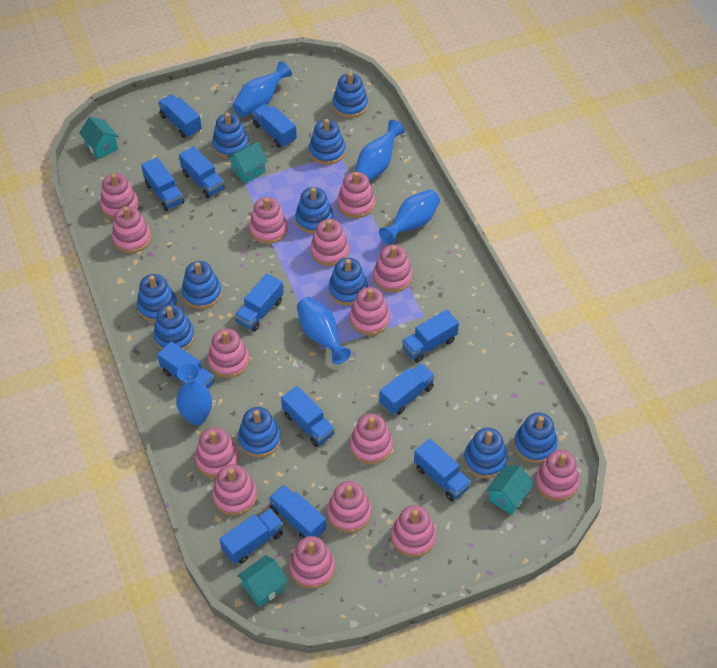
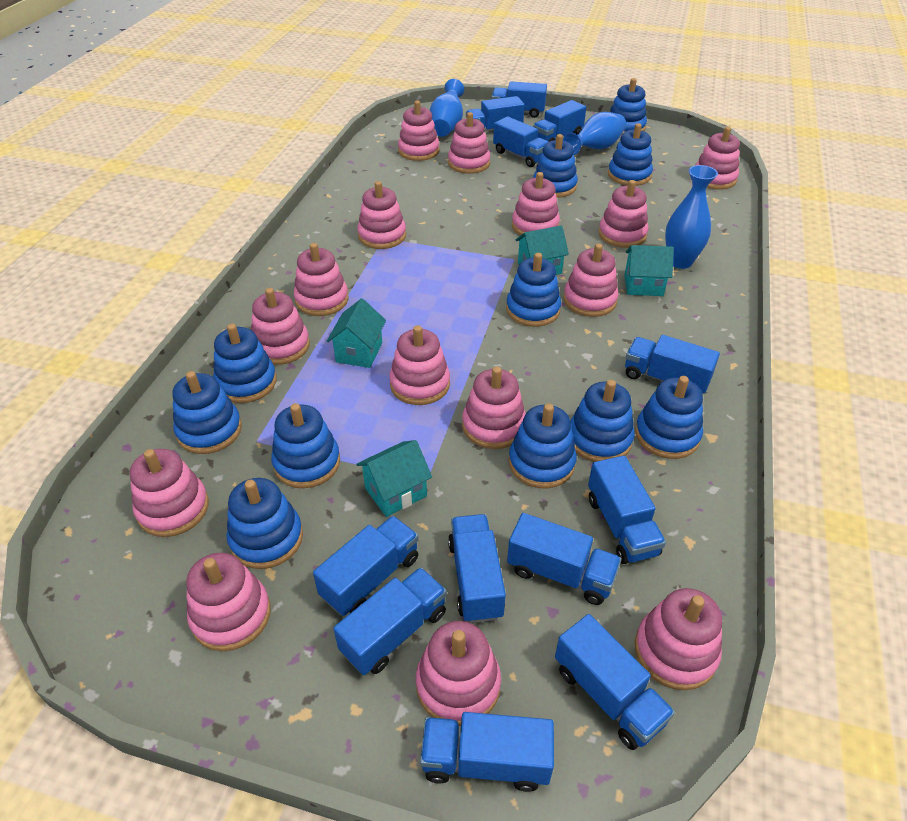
blue vase: 5 -> 3

